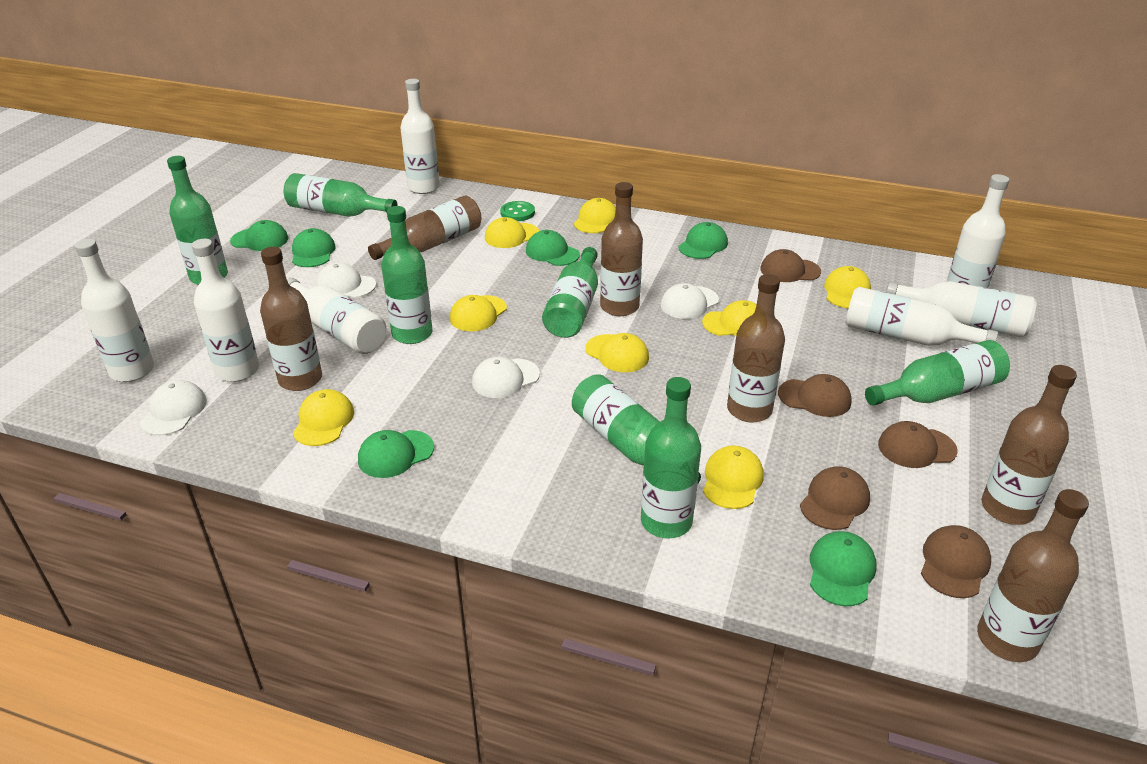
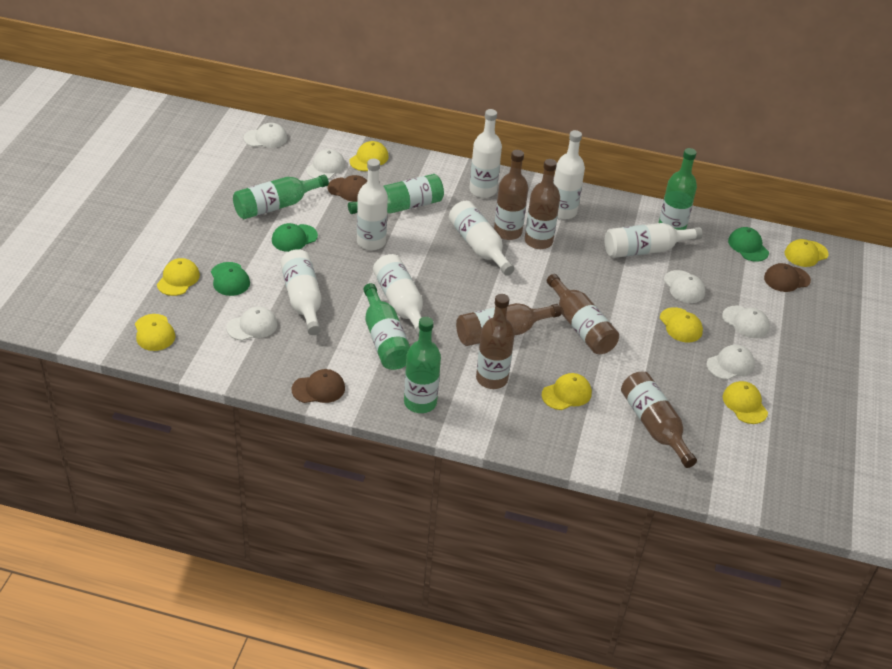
brown cap: 5 -> 3
green bottle: 7 -> 5
green button: 1 -> 0
green cap: 6 -> 3
white cap: 4 -> 6
yellow cap: 8 -> 7

